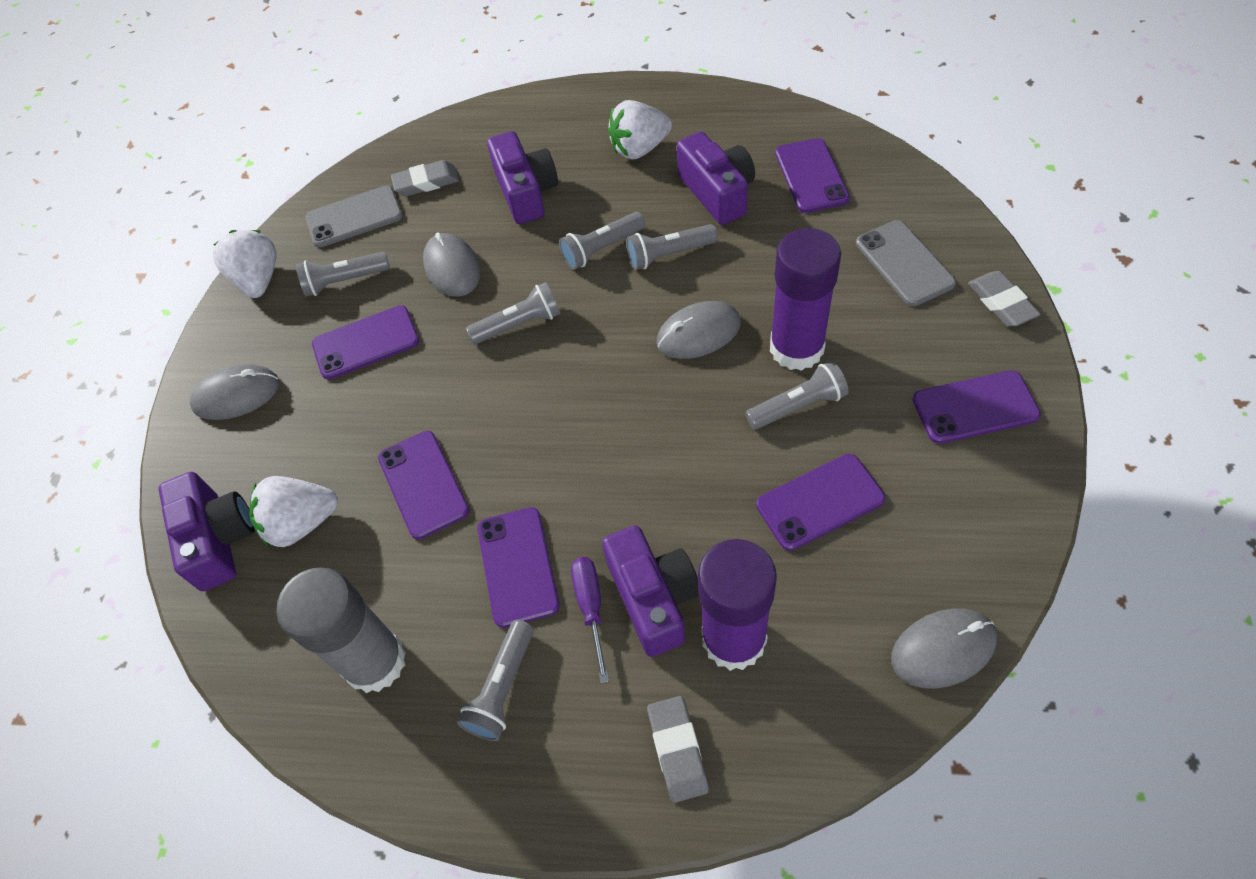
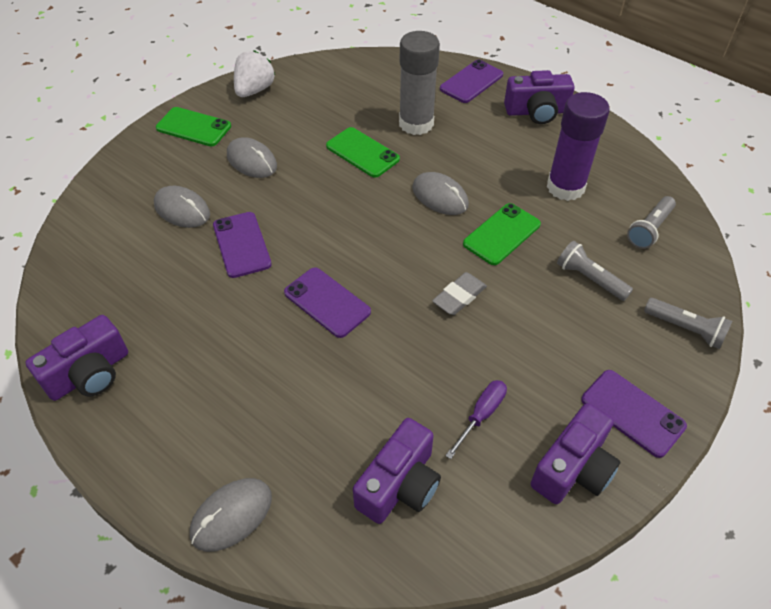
green phone: 0 -> 3
grey eraser: 3 -> 1
grey flashlight: 6 -> 3
grey phone: 2 -> 0
purple glue stick: 2 -> 1
purple phone: 6 -> 4
white strawberry: 3 -> 1

